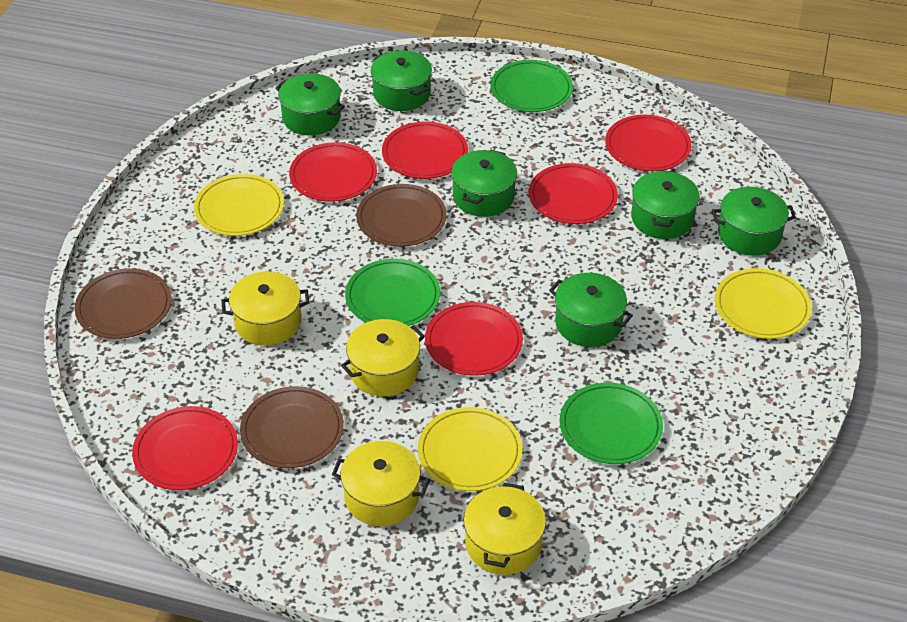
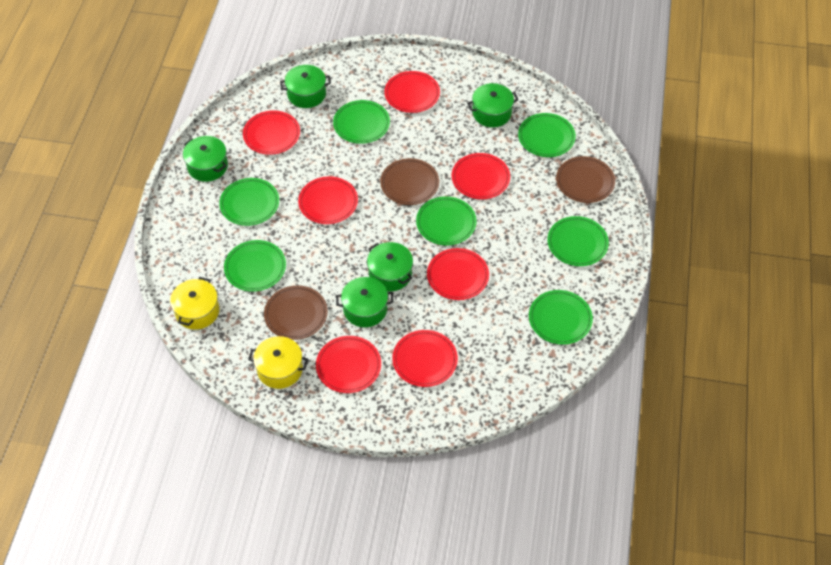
green plate: 3 -> 7
green pot: 6 -> 5
red plate: 6 -> 7
yellow plate: 3 -> 0
yellow pot: 4 -> 2

